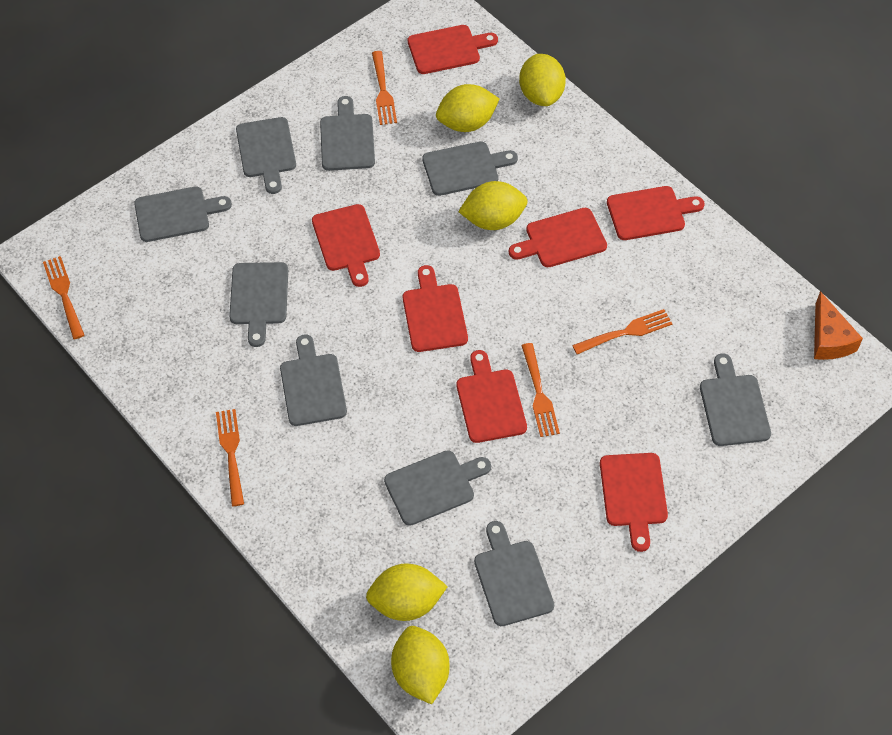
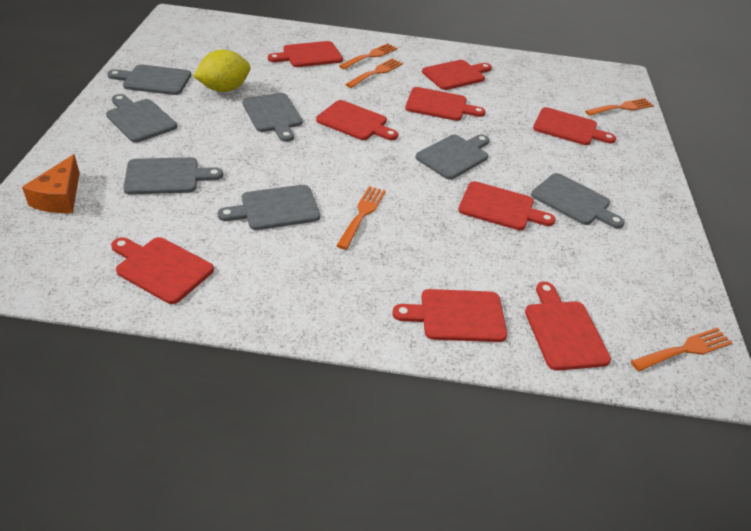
grey cutting board: 9 -> 7
red cutting board: 7 -> 9
yellow lemon: 5 -> 1

